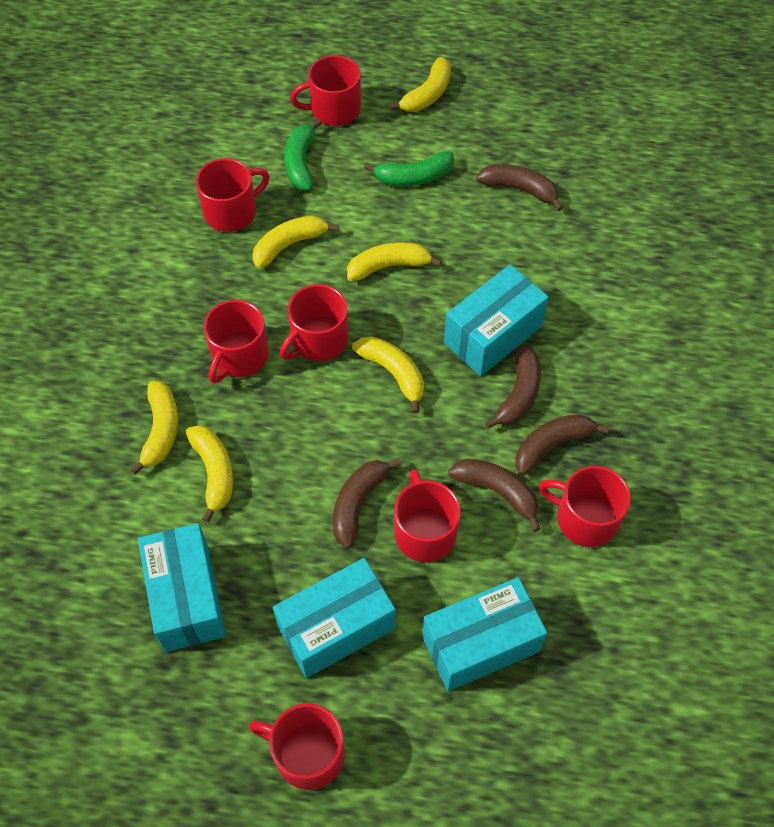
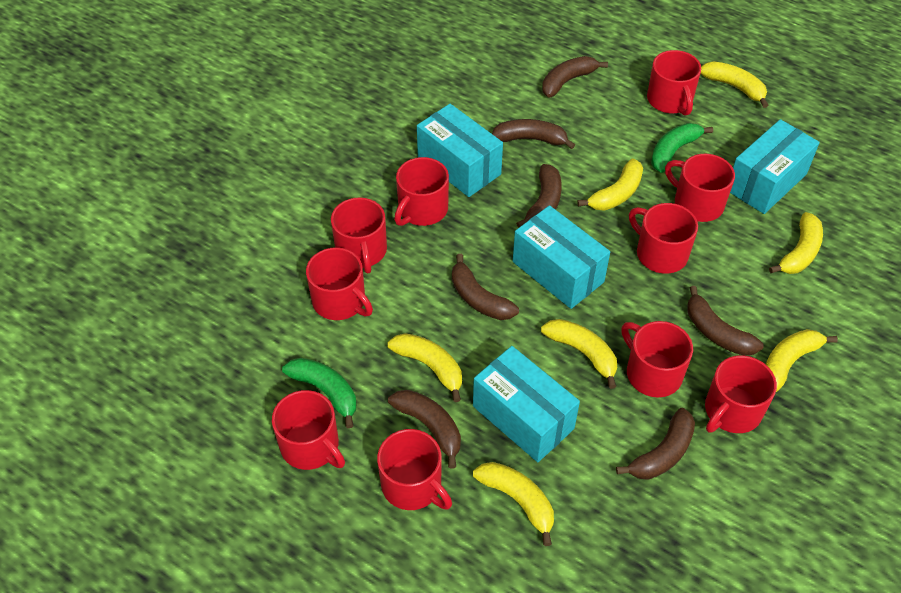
brown banana: 5 -> 7
red mug: 7 -> 10
yellow banana: 6 -> 7

